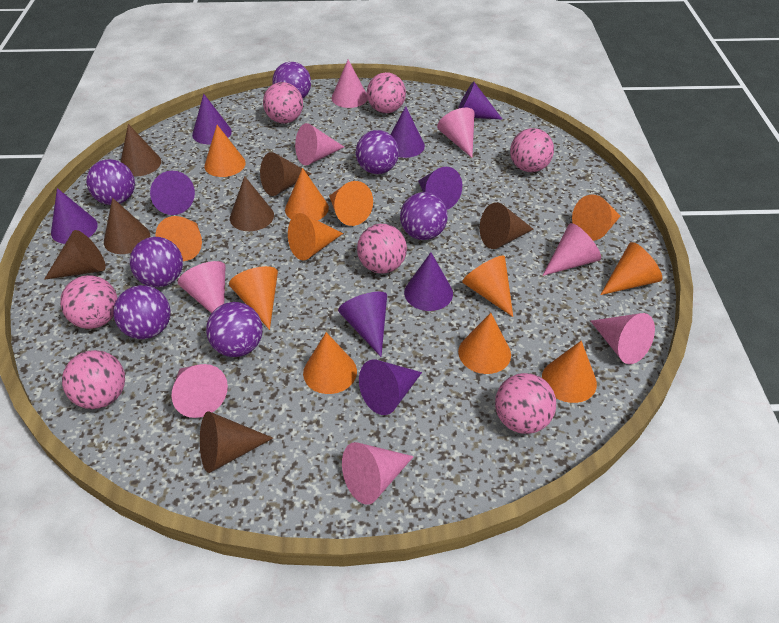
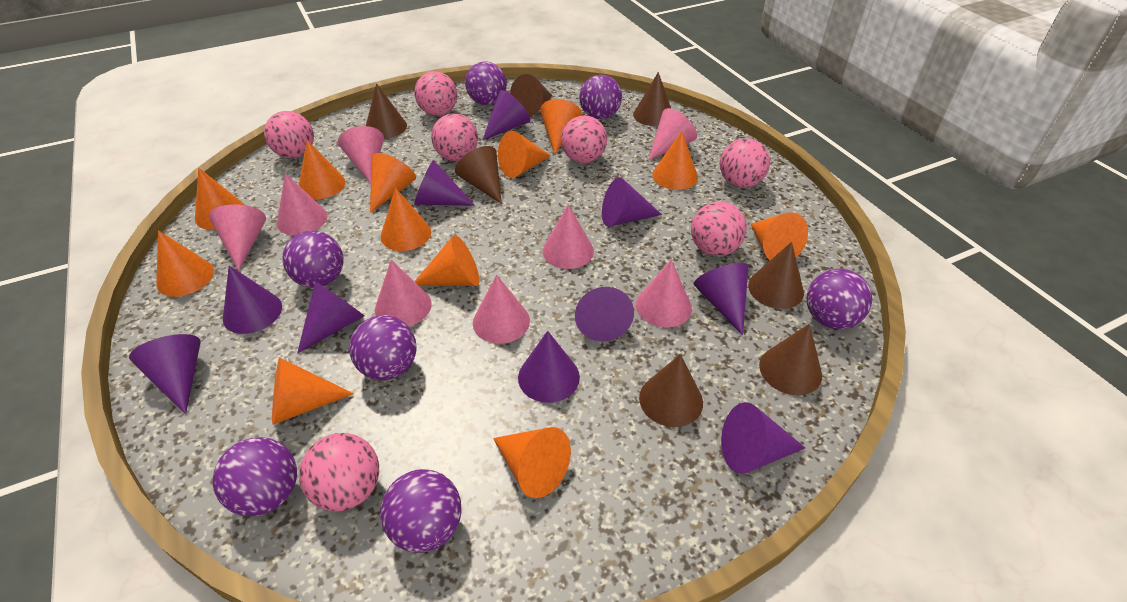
purple cone: 9 -> 10

